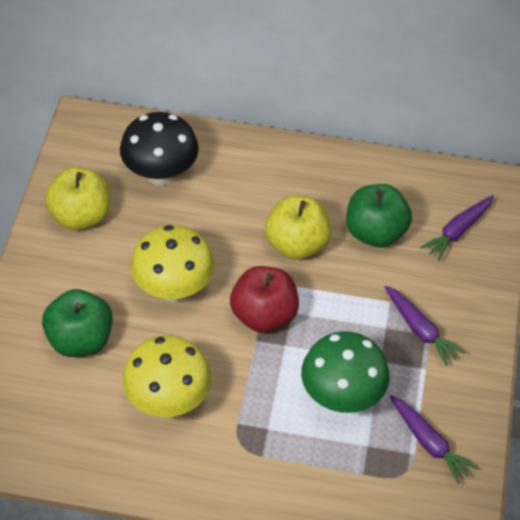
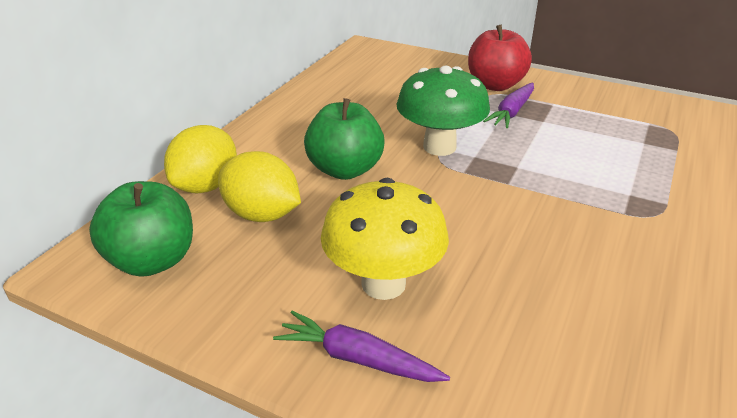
black mushroom: 1 -> 0
purple carrot: 3 -> 2
yellow apple: 2 -> 0
yellow lemon: 0 -> 2
yellow mushroom: 2 -> 1

